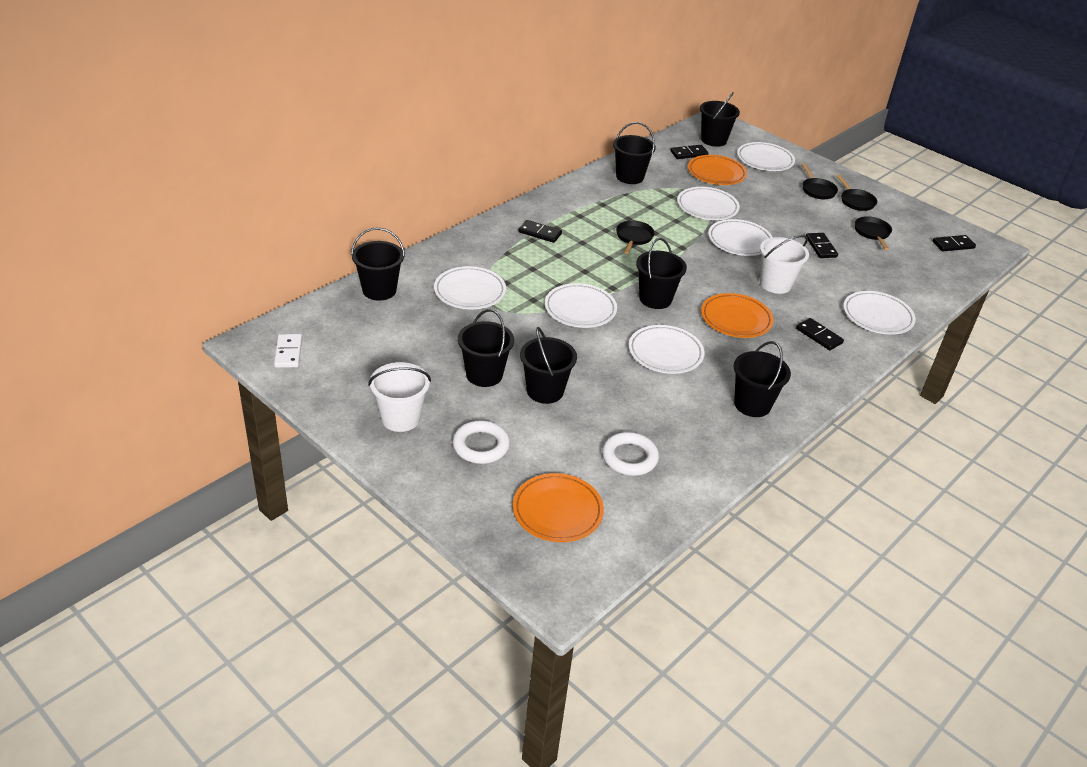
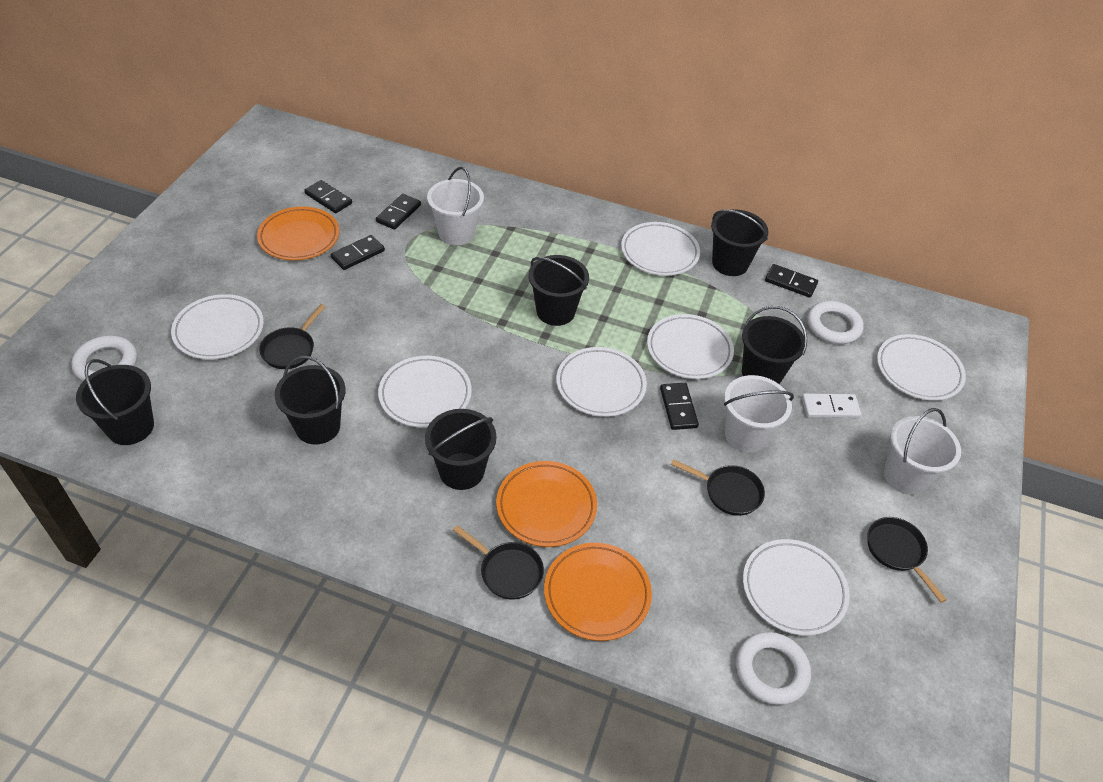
black bucket: 7 -> 6
white bucket: 2 -> 3
white ring: 2 -> 3

